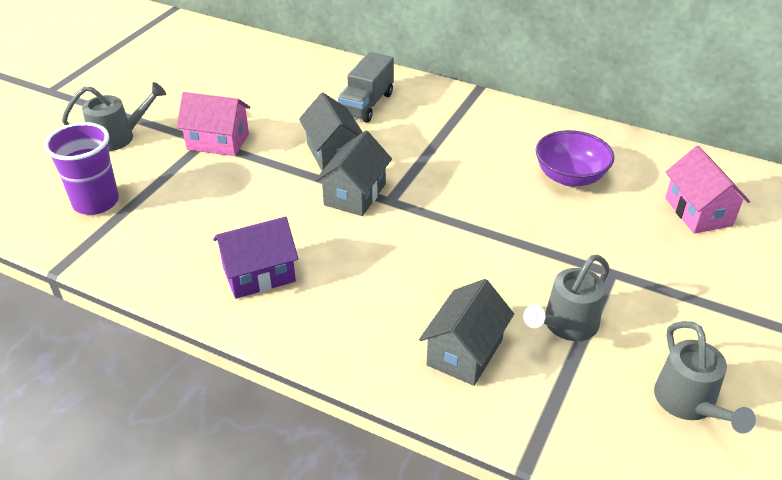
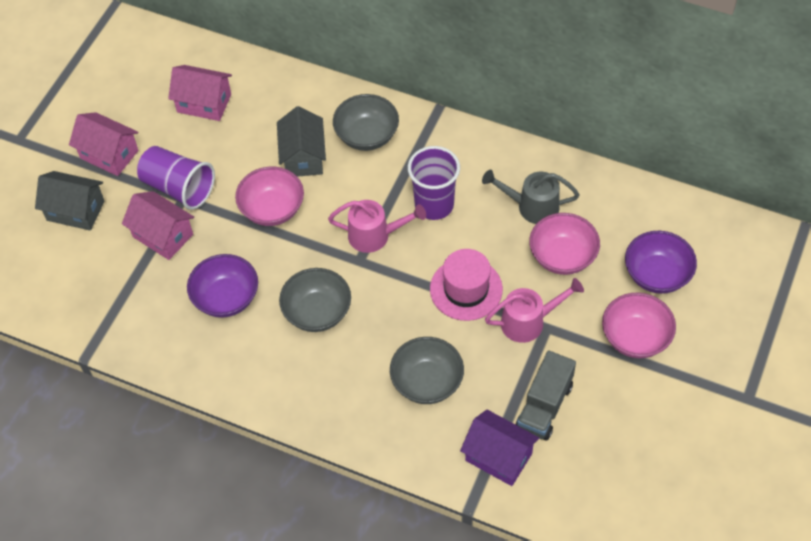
grey bowl: 0 -> 3
grey house: 3 -> 2
grey watering can: 3 -> 1
pink bowl: 0 -> 3
pink hat: 0 -> 1
pink house: 2 -> 3
pink watering can: 0 -> 2
purple bowl: 1 -> 2
purple cup: 1 -> 2

